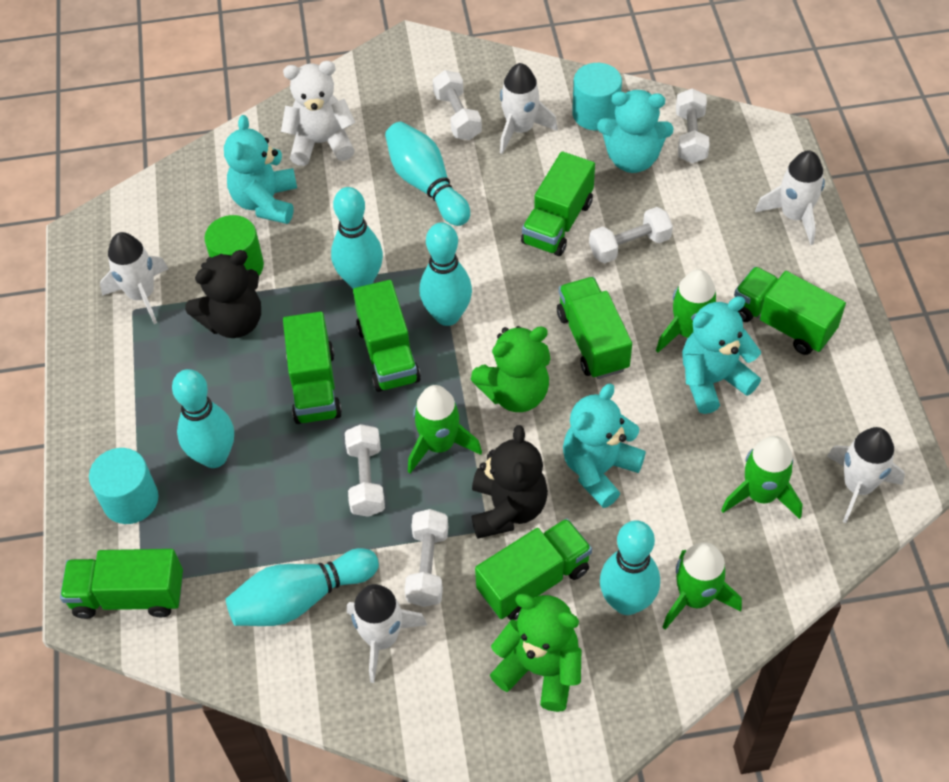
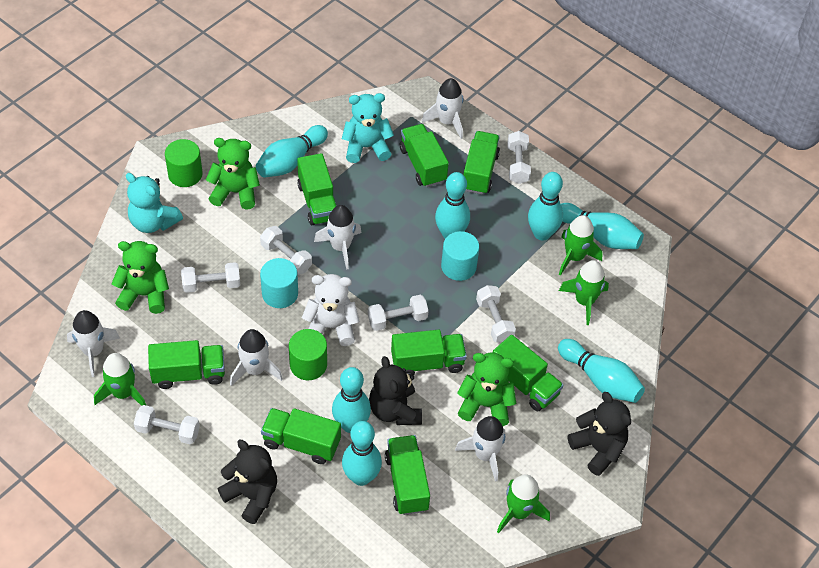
black teddy bear: 2 -> 3
green cylinder: 1 -> 2
green teddy bear: 2 -> 3
green truck: 7 -> 8
turquoise bowling pin: 6 -> 7
turquoise teddy bear: 4 -> 2
white dumbbell: 5 -> 6

